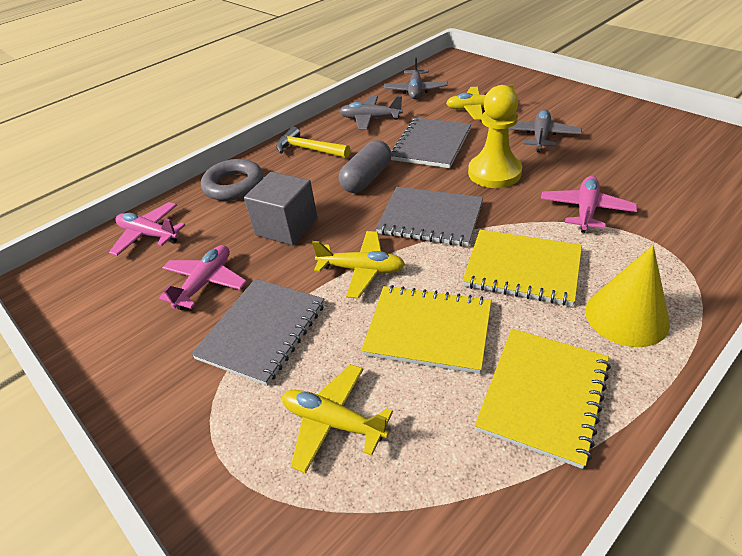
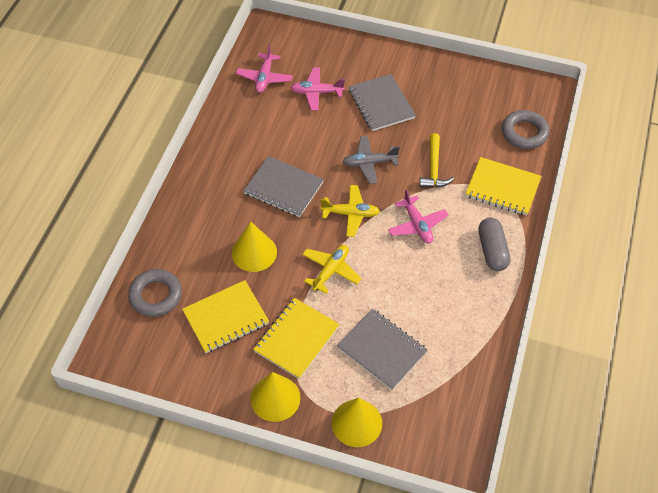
grey cube: 1 -> 0
grey plane: 3 -> 1
grey ring: 1 -> 2
yellow cone: 1 -> 3
yellow pawn: 1 -> 0
yellow plane: 3 -> 2

